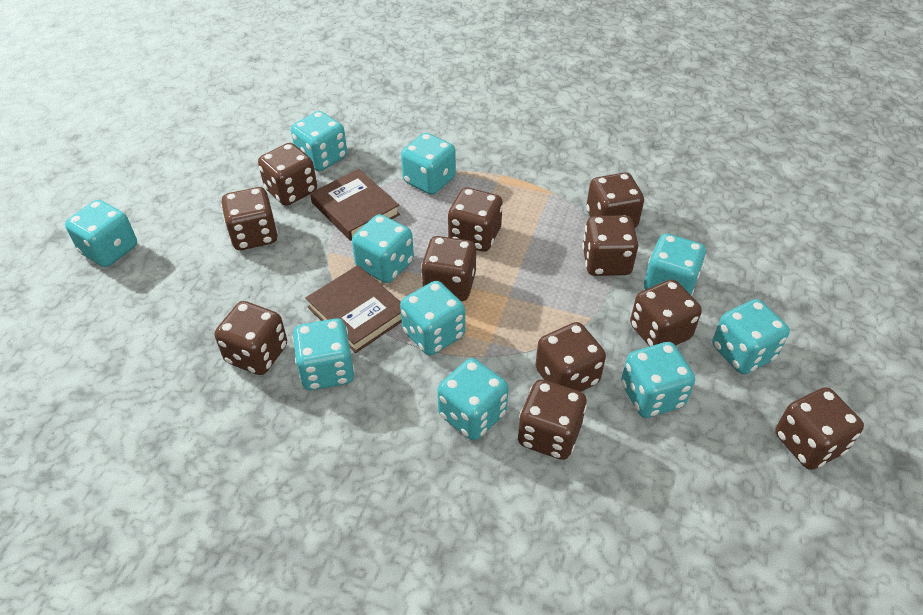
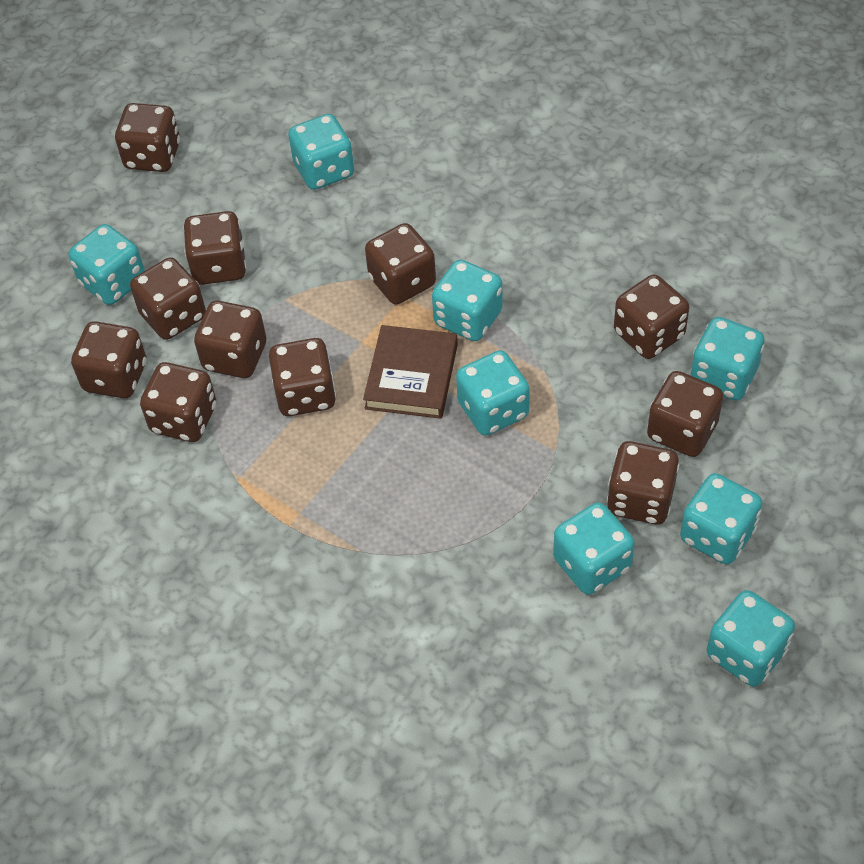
brown book: 2 -> 1
turquoise dice: 10 -> 8

